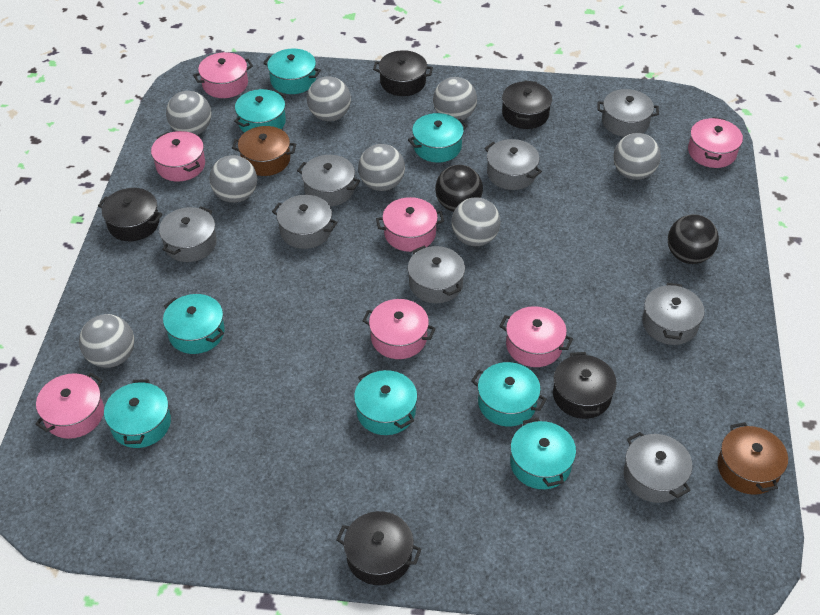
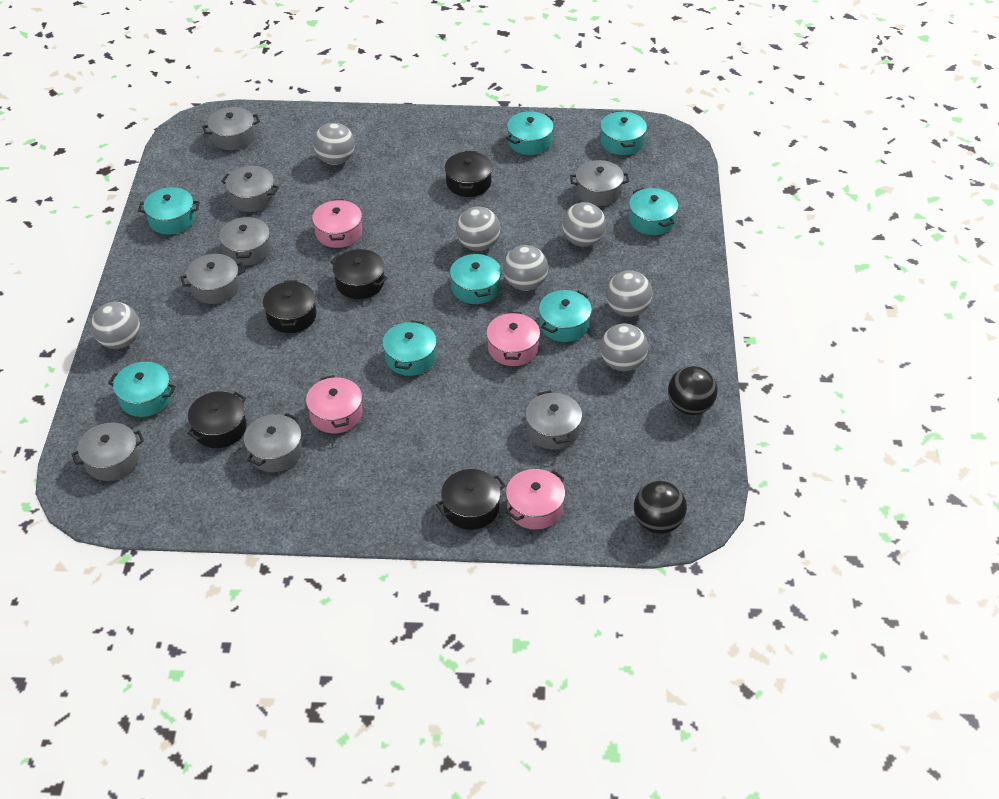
brown pot: 2 -> 0
grey ball: 8 -> 7
pink pot: 7 -> 4

